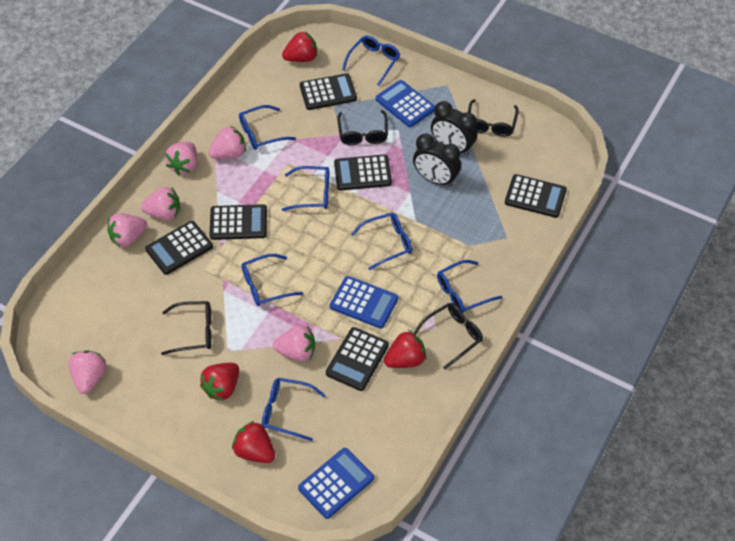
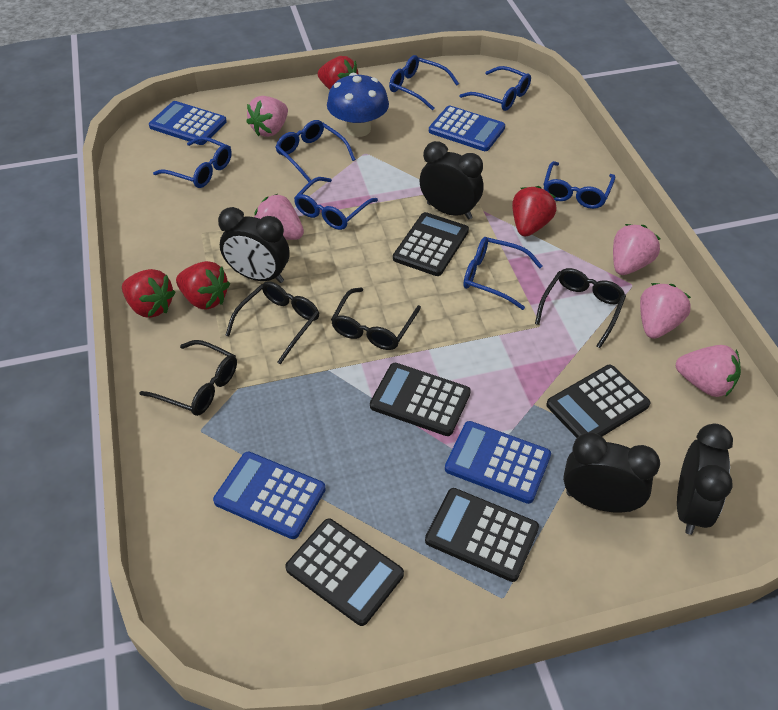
black calculator: 6 -> 5
black clock: 2 -> 4
blue calculator: 3 -> 4
blue mushroom: 0 -> 1
pink strawberry: 6 -> 5

